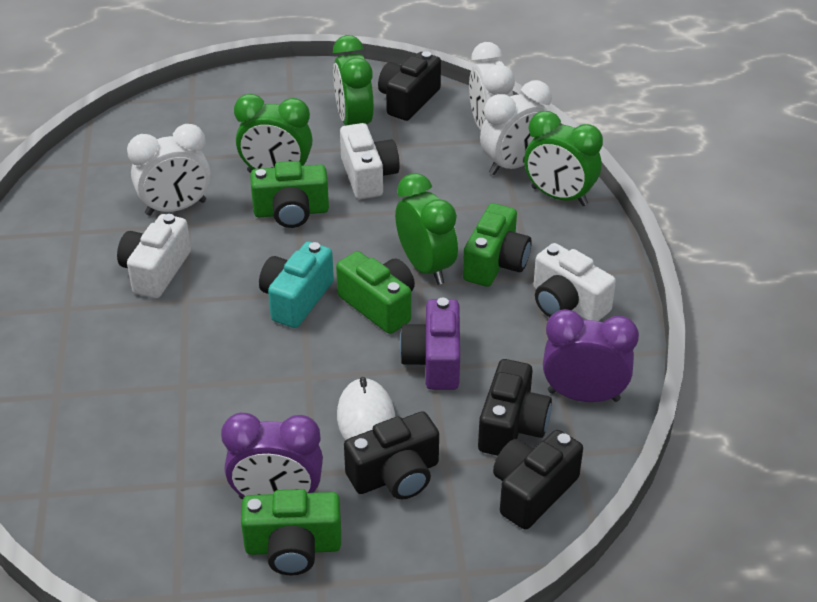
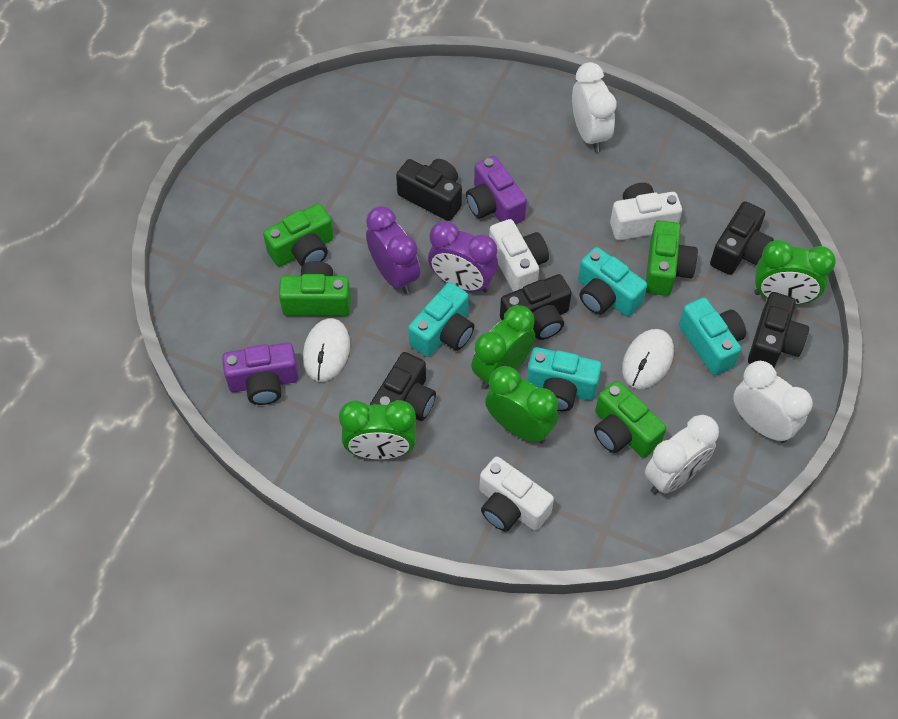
black camera: 4 -> 5
purple camera: 1 -> 2
turquoise camera: 1 -> 4
white mouse: 1 -> 2

